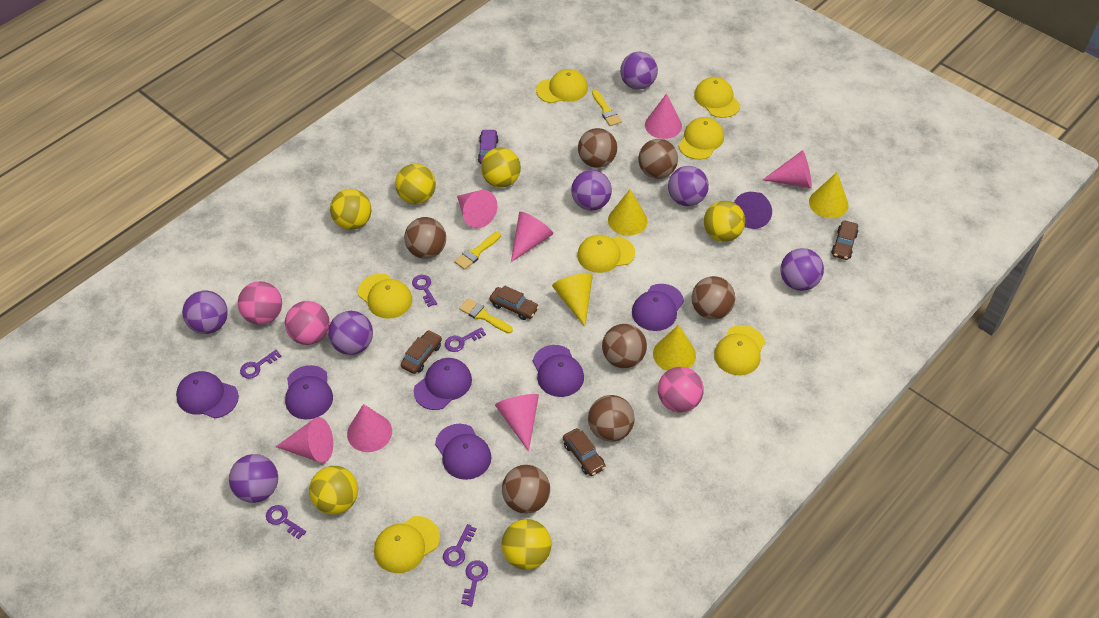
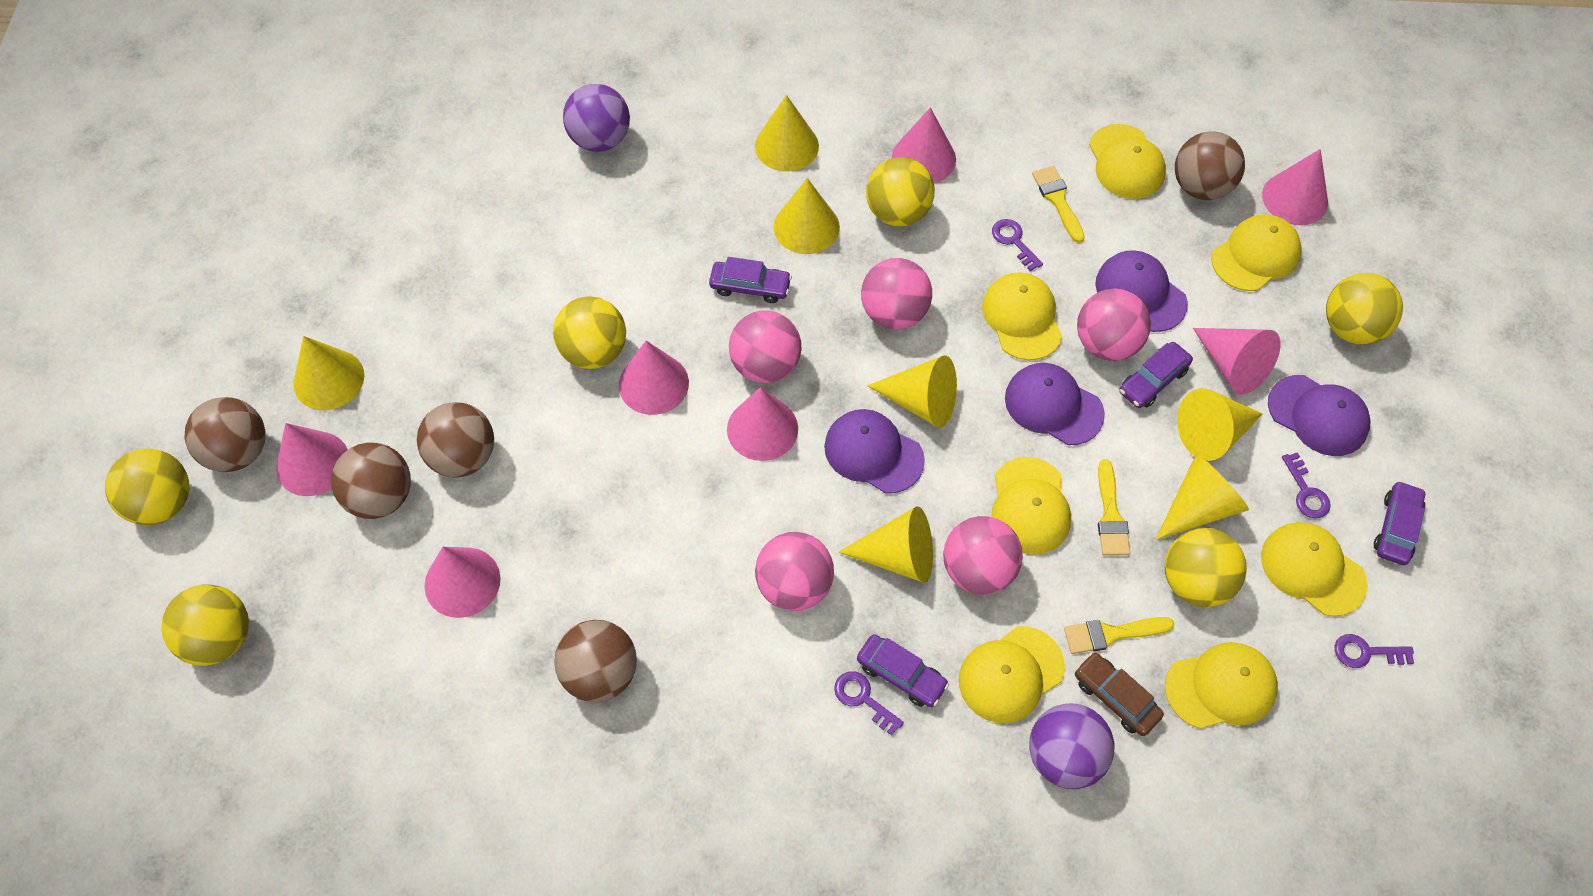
brown ball: 7 -> 5
brown car: 4 -> 1
pink ball: 3 -> 5
purple ball: 7 -> 2
purple cap: 6 -> 4
purple car: 1 -> 4
purple cone: 1 -> 0
purple key: 6 -> 4
yellow cone: 4 -> 7

